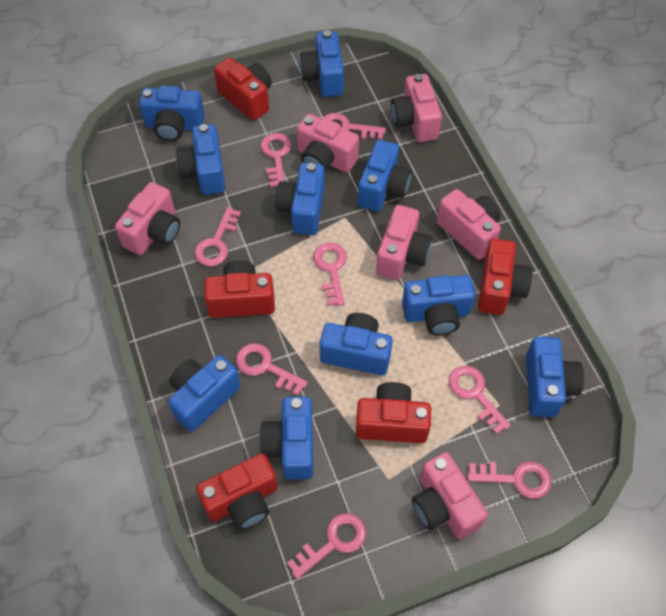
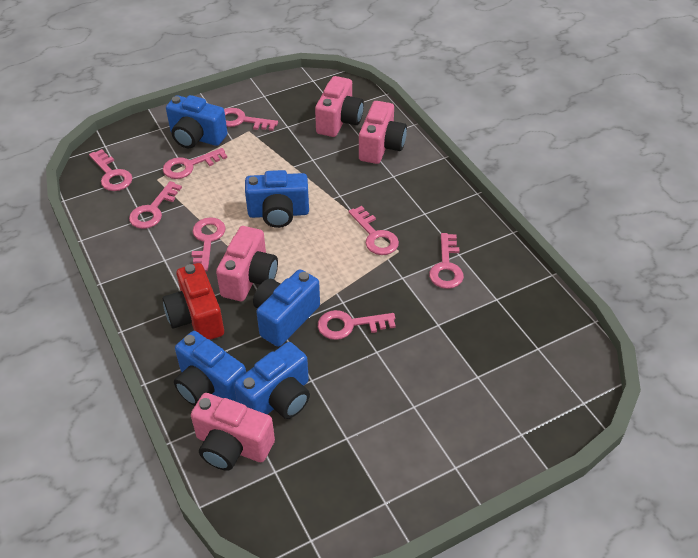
blue camera: 10 -> 5
pink camera: 6 -> 4
red camera: 5 -> 1

